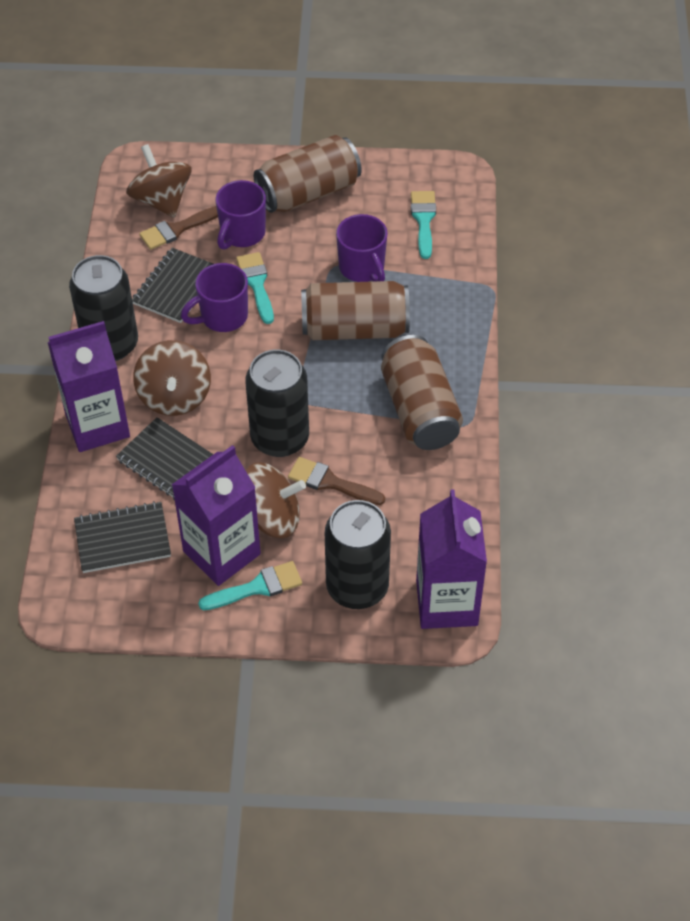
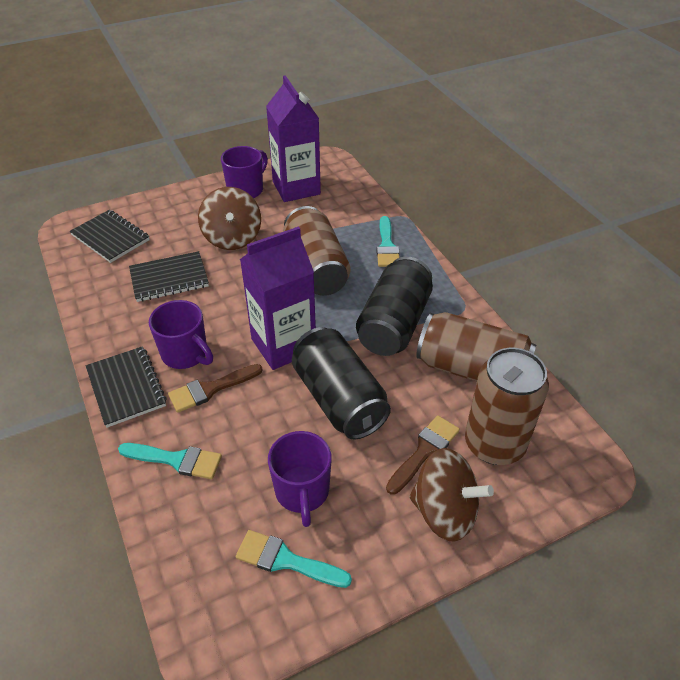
black can: 3 -> 2
brown spinning top: 3 -> 2
purple carton: 3 -> 2

